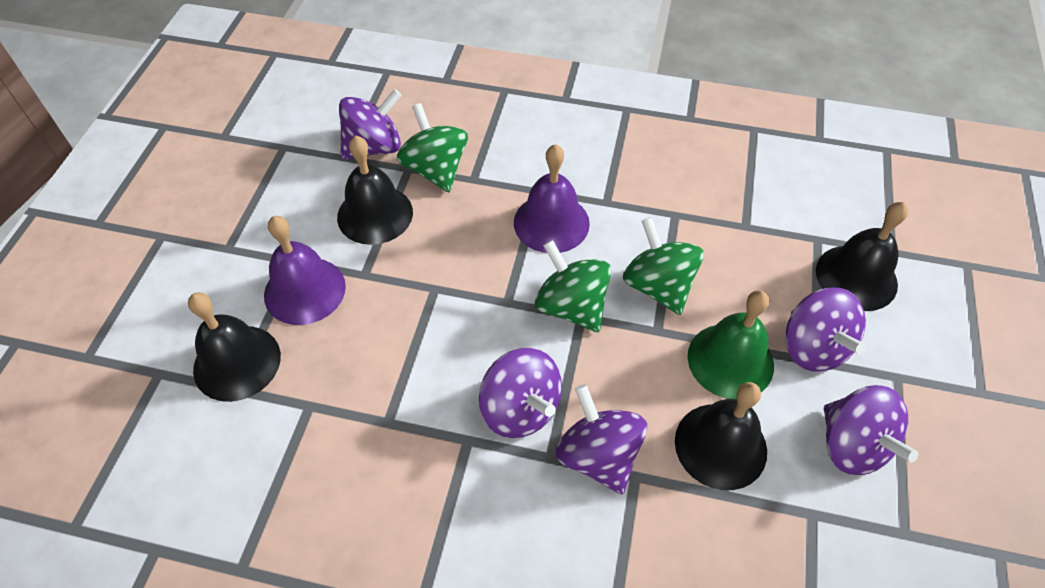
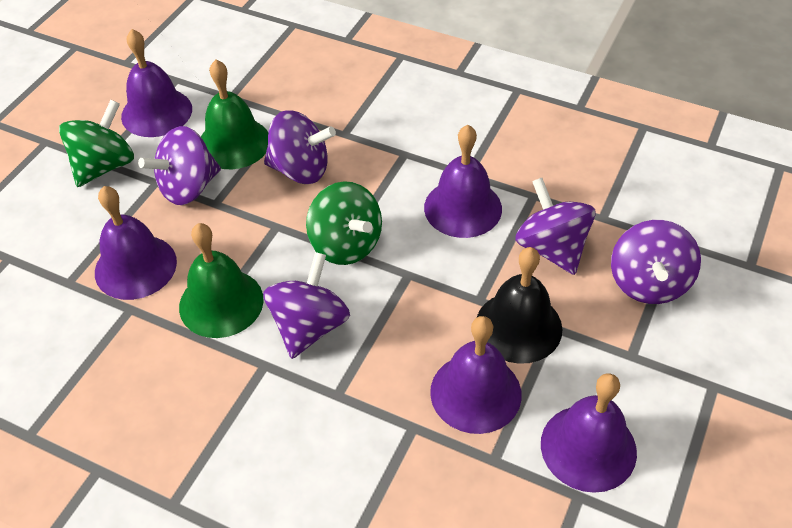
black bell: 4 -> 1
green bell: 1 -> 2
green spinning top: 3 -> 2
purple bell: 2 -> 5

